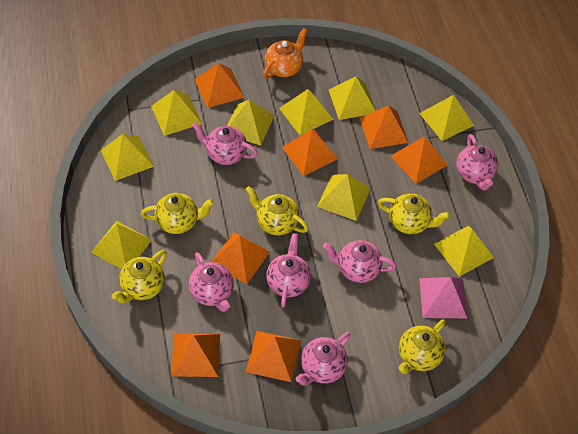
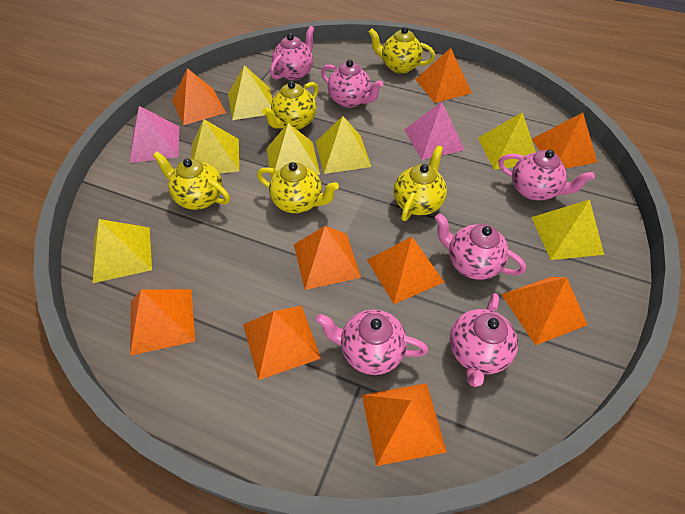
orange pyramid: 7 -> 9
orange teapot: 1 -> 0
pink pyramid: 1 -> 2
yellow pyramid: 9 -> 7

